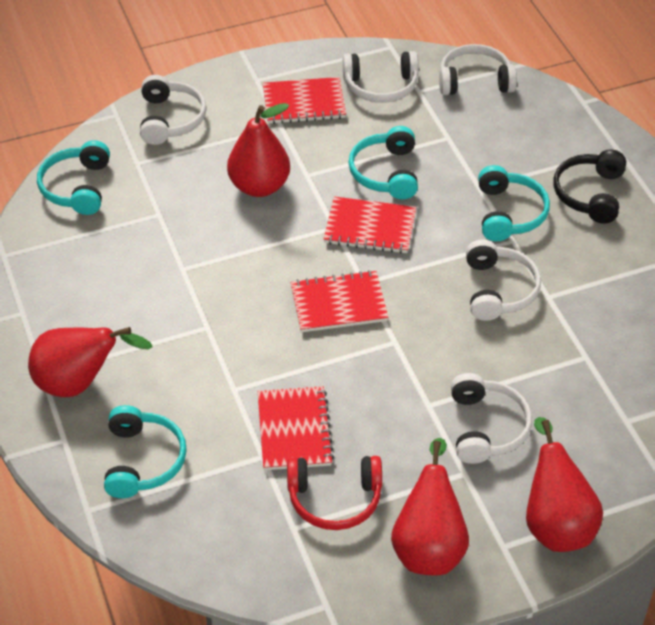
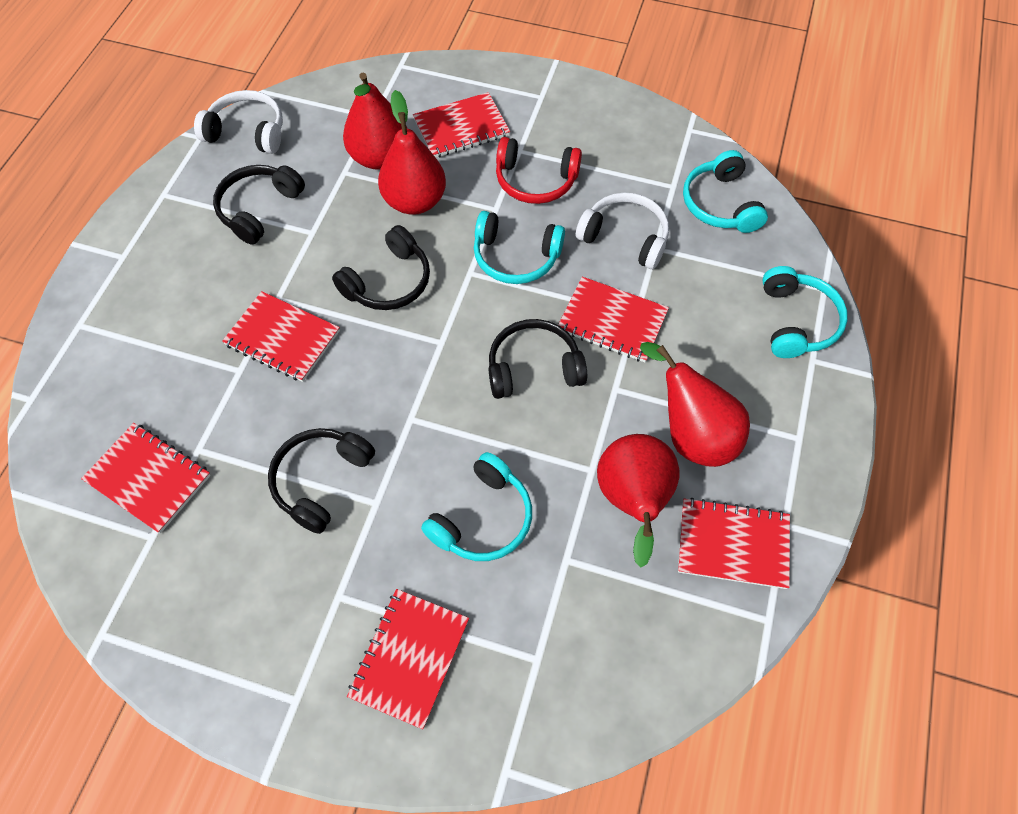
black headphones: 1 -> 4
red notebook: 4 -> 6
white headphones: 5 -> 2

